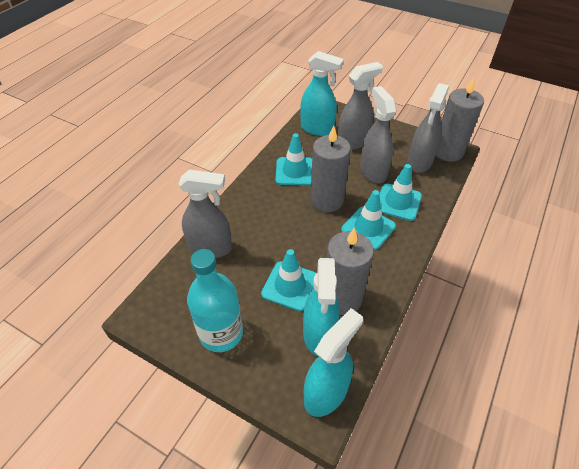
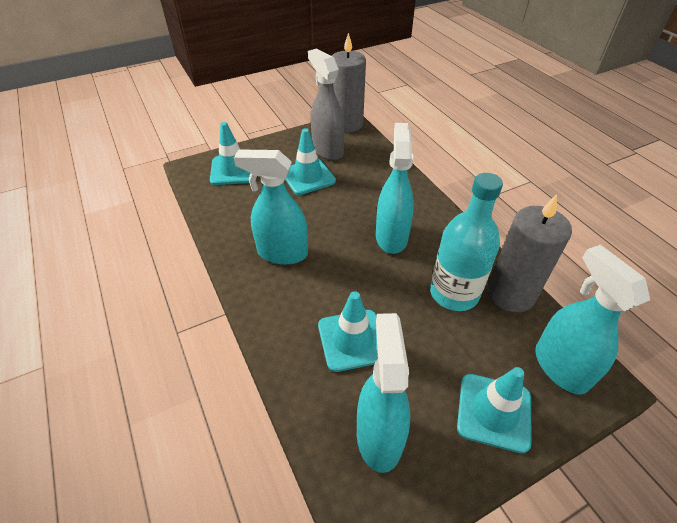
grey candle: 3 -> 2
grey spray bottle: 4 -> 1
turquoise spray bottle: 3 -> 4

